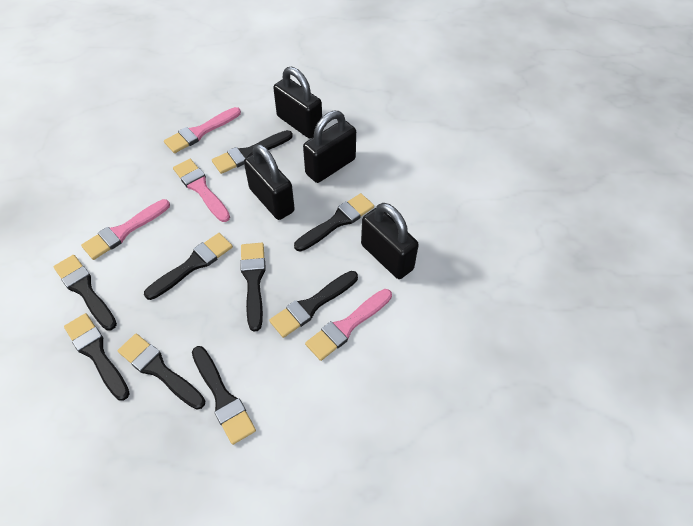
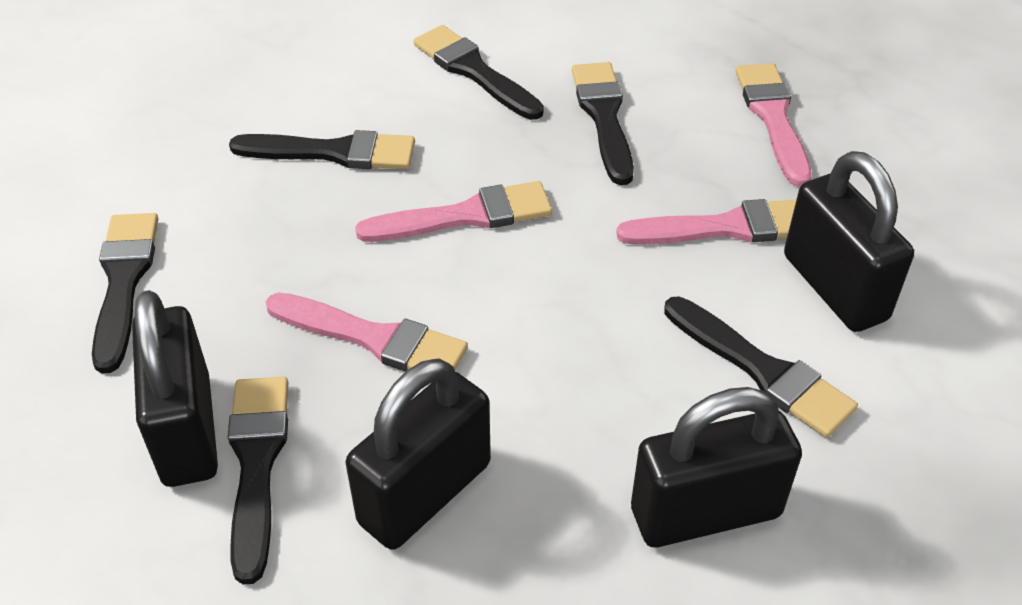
black brush: 9 -> 6

